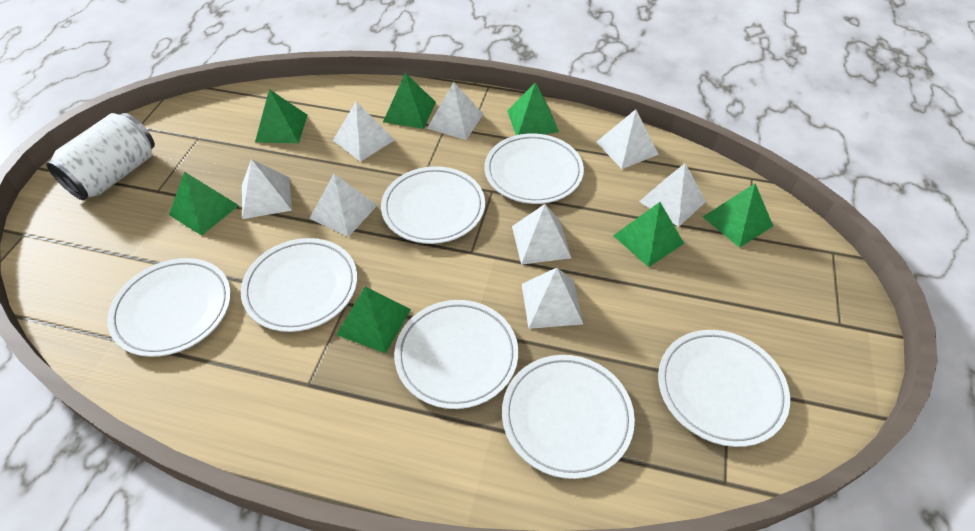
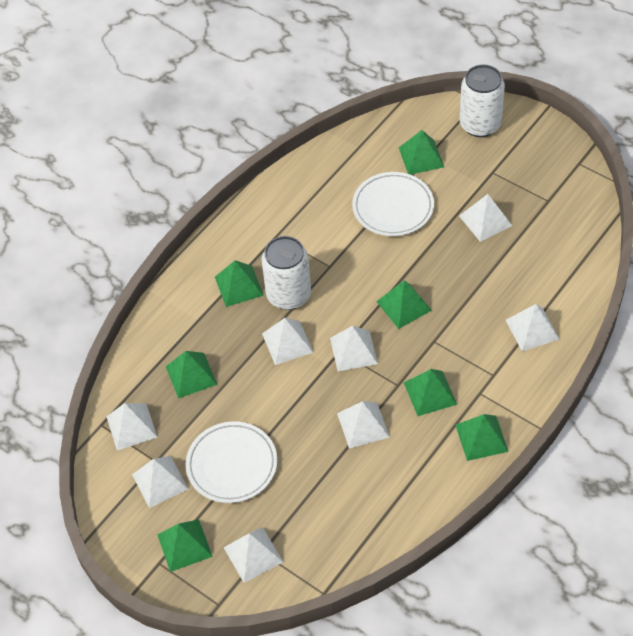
white can: 1 -> 2
white plate: 7 -> 2

